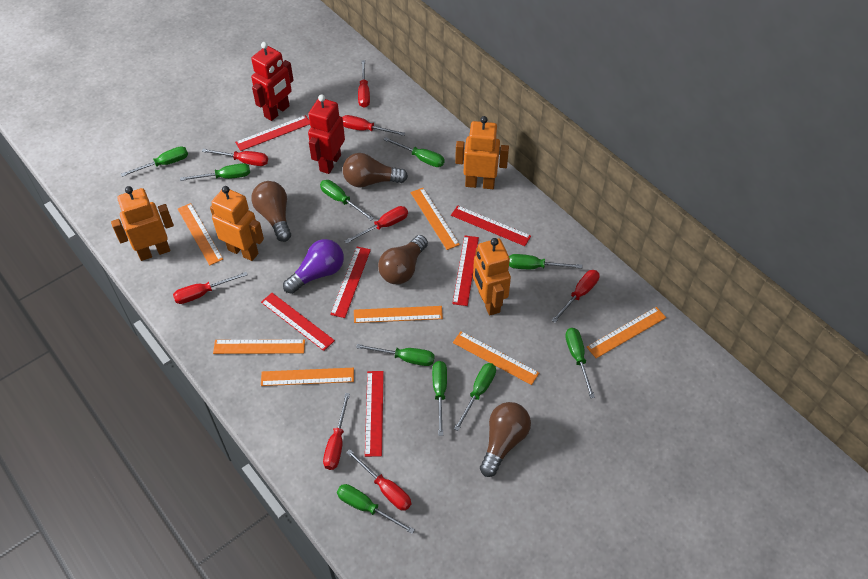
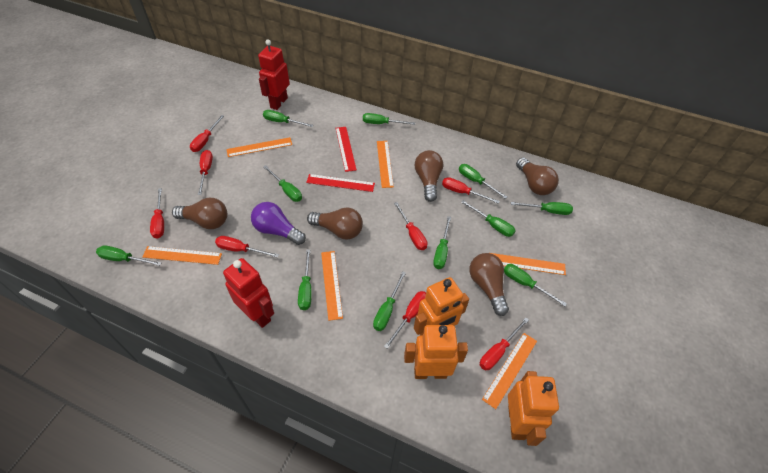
brown light bulb: 4 -> 5
green screwdriver: 10 -> 11
orange robot: 4 -> 3
orange ruler: 7 -> 6
red ruler: 6 -> 2

